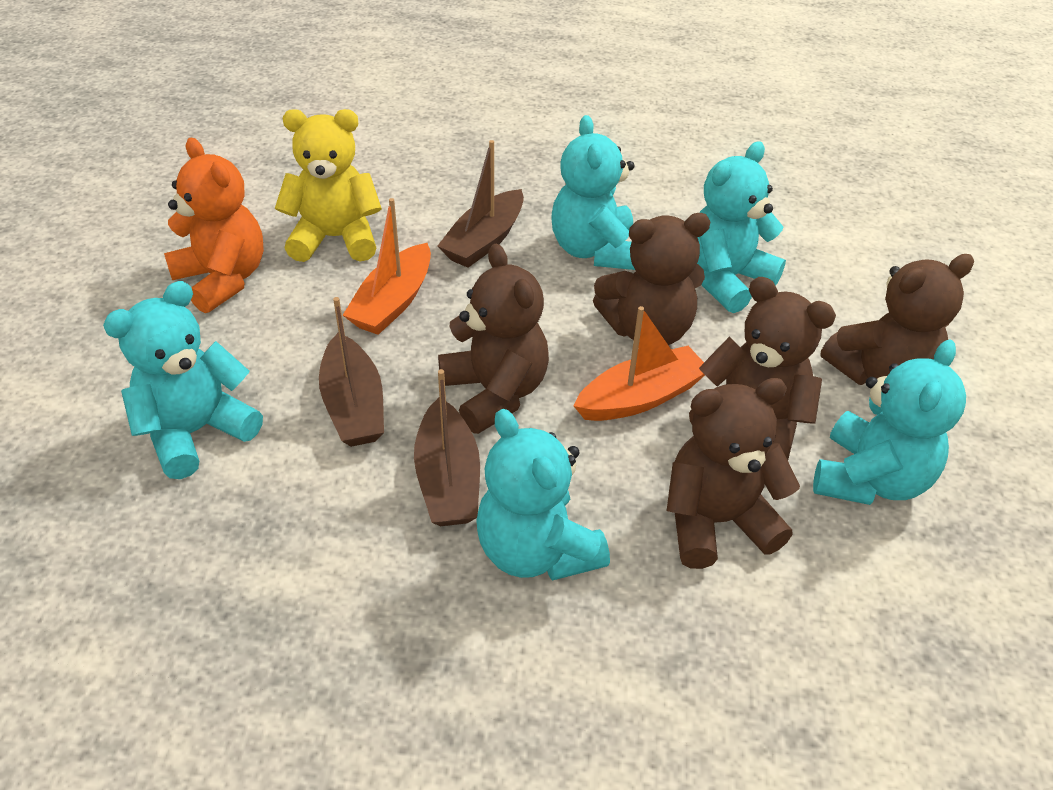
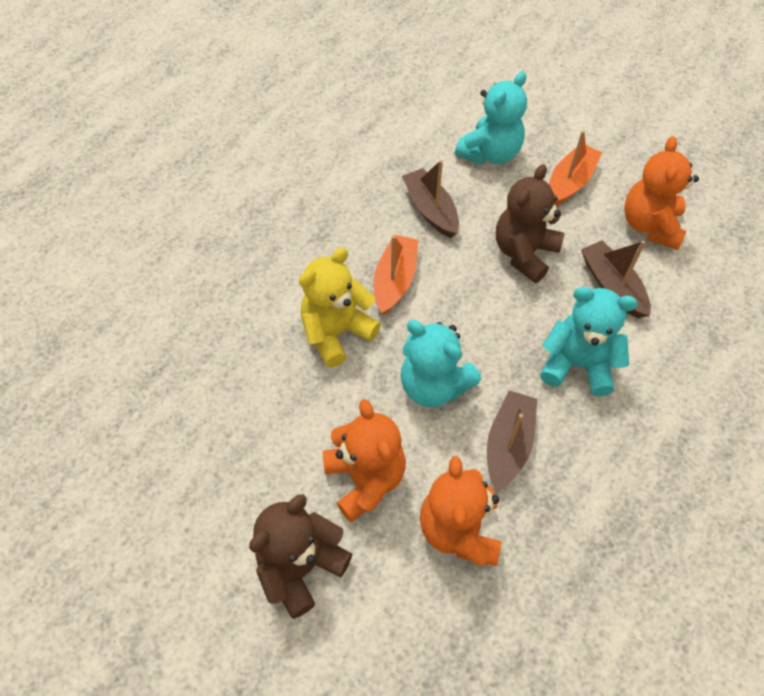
brown teddy bear: 5 -> 2
orange teddy bear: 1 -> 3
turquoise teddy bear: 5 -> 3

